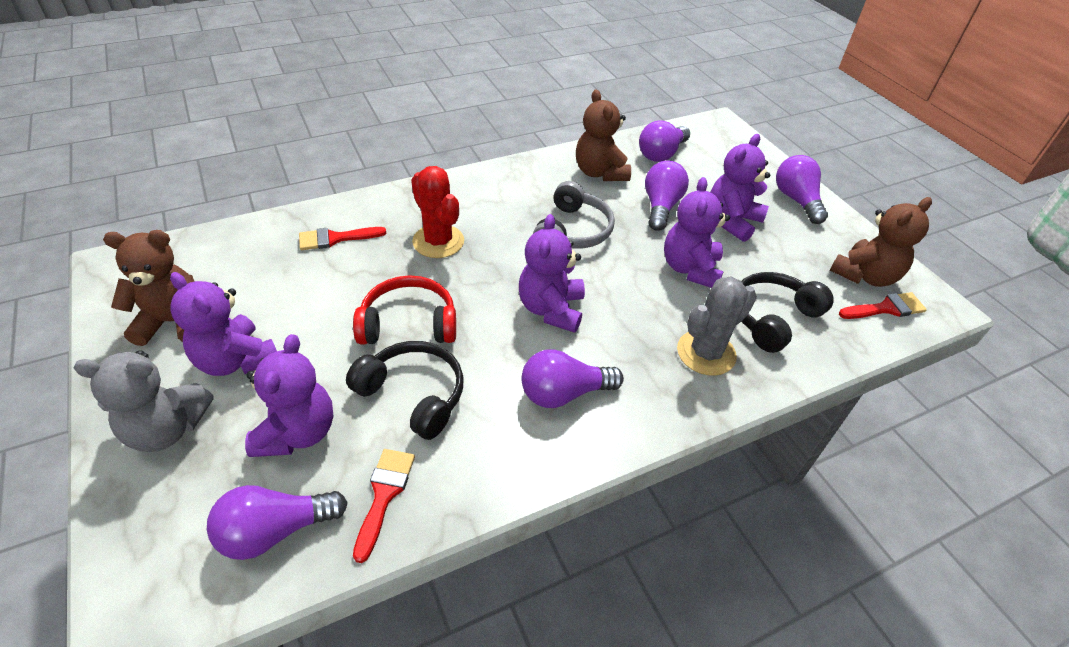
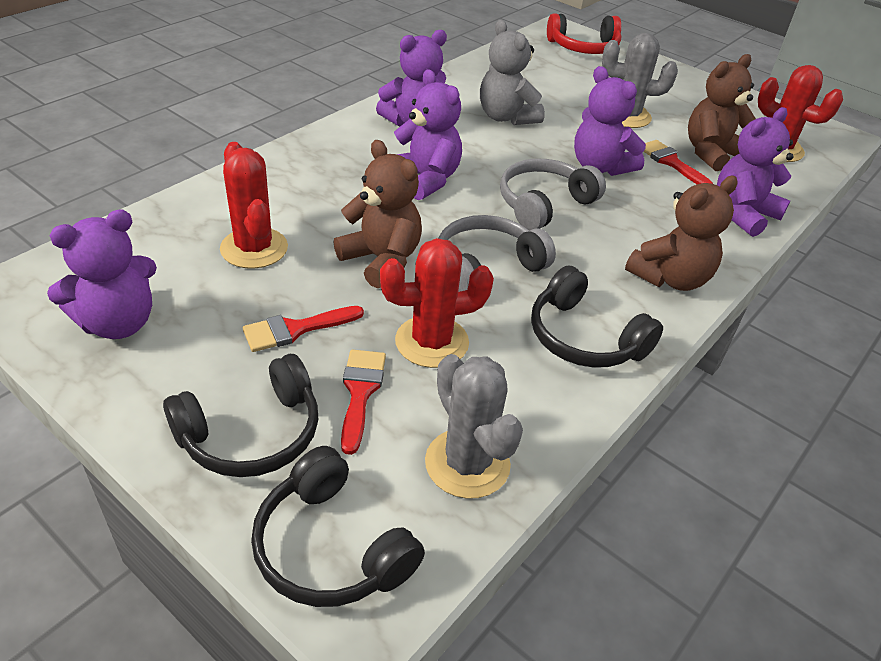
black headphones: 2 -> 3
grey cactus: 1 -> 2
grey headphones: 1 -> 2
purple light bulb: 5 -> 0
red cactus: 1 -> 3

